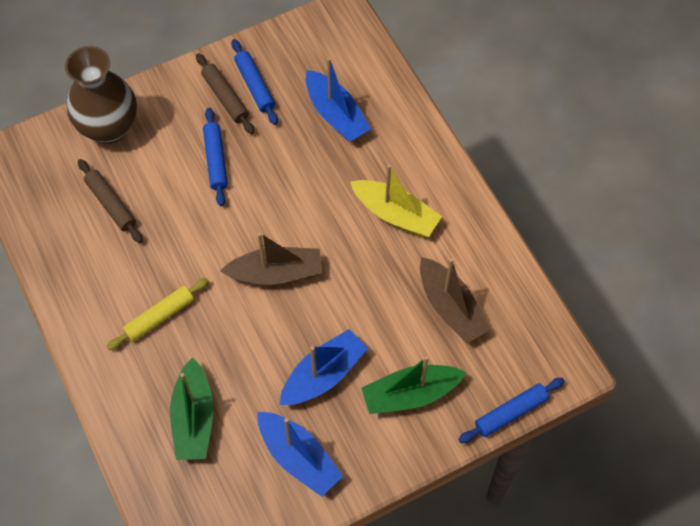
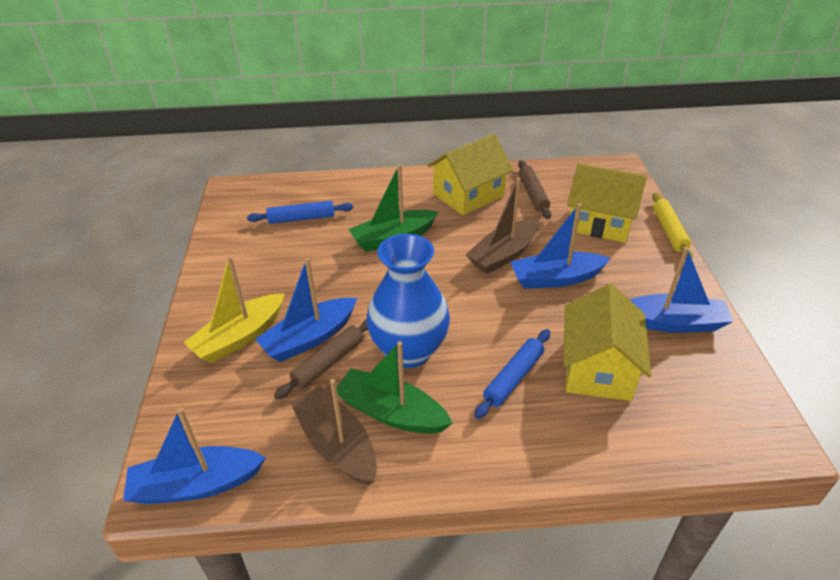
blue boat: 3 -> 4
blue rolling pin: 3 -> 2
blue vase: 0 -> 1
brown vase: 1 -> 0
yellow house: 0 -> 3

